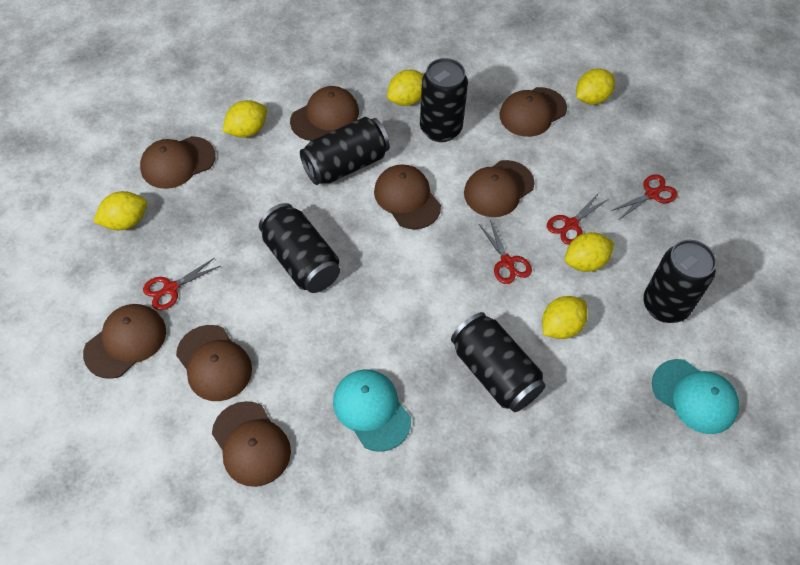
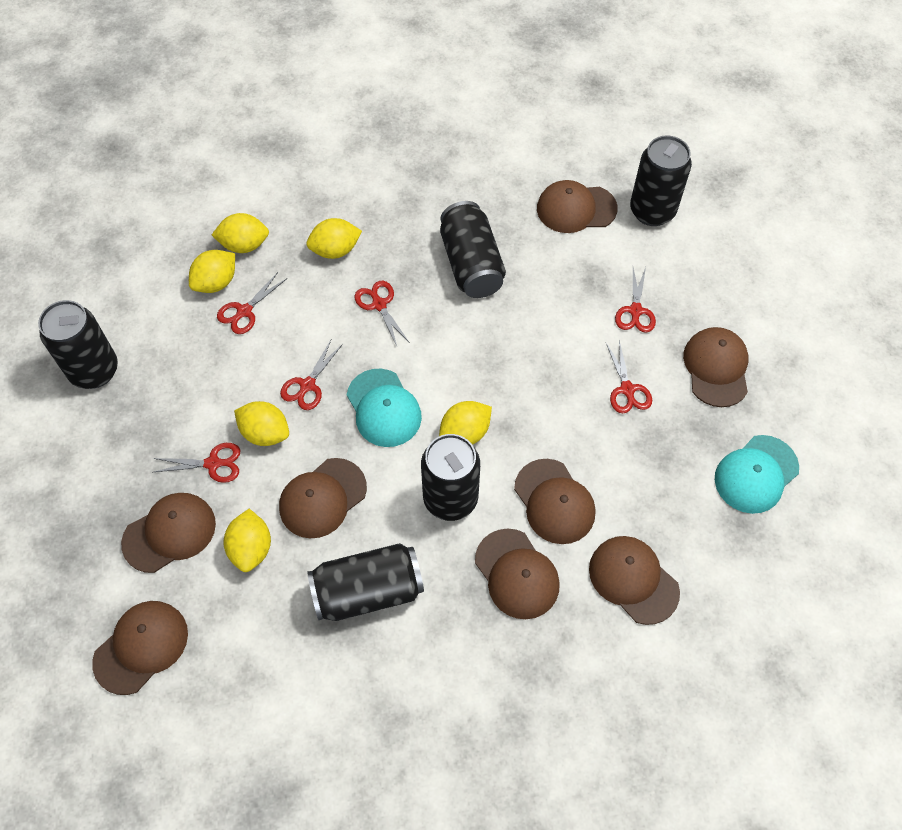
red scissors: 4 -> 6

